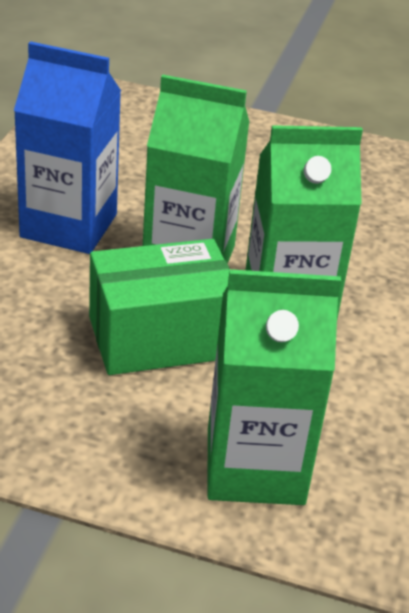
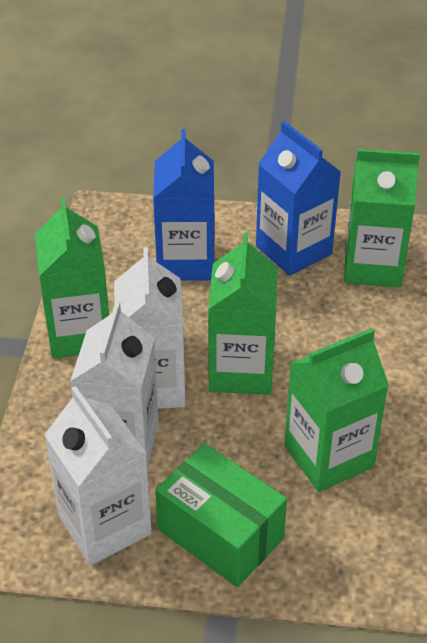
blue carton: 1 -> 2
green carton: 3 -> 4
white carton: 0 -> 3

